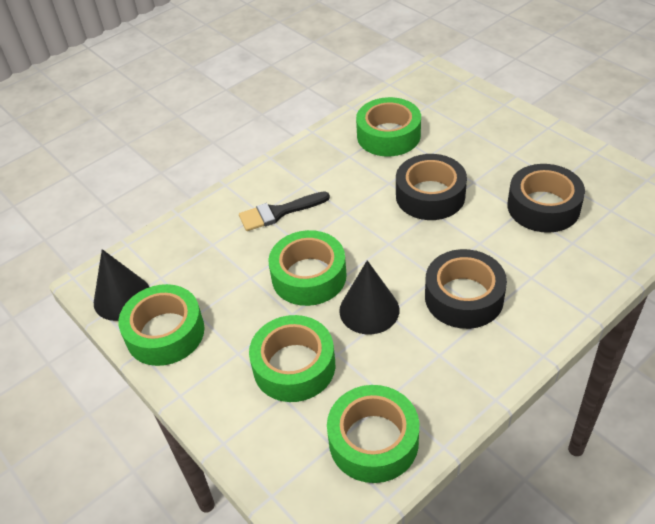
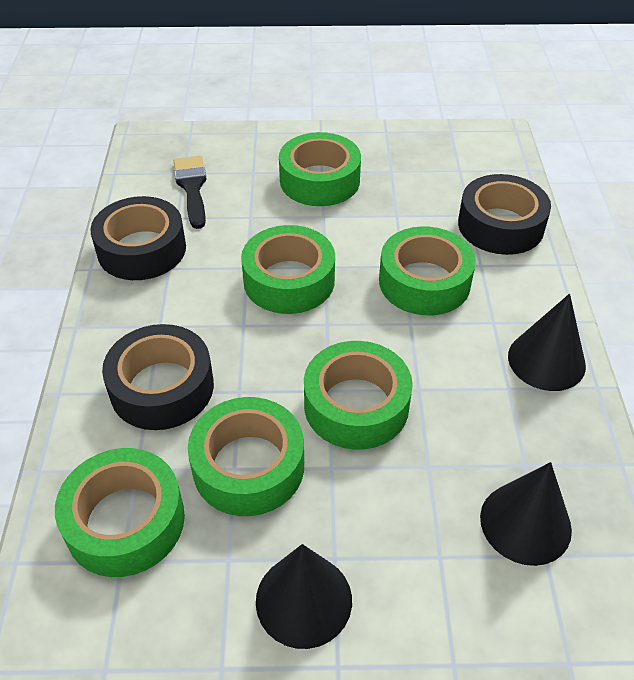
black cone: 2 -> 3
green tape: 5 -> 6

